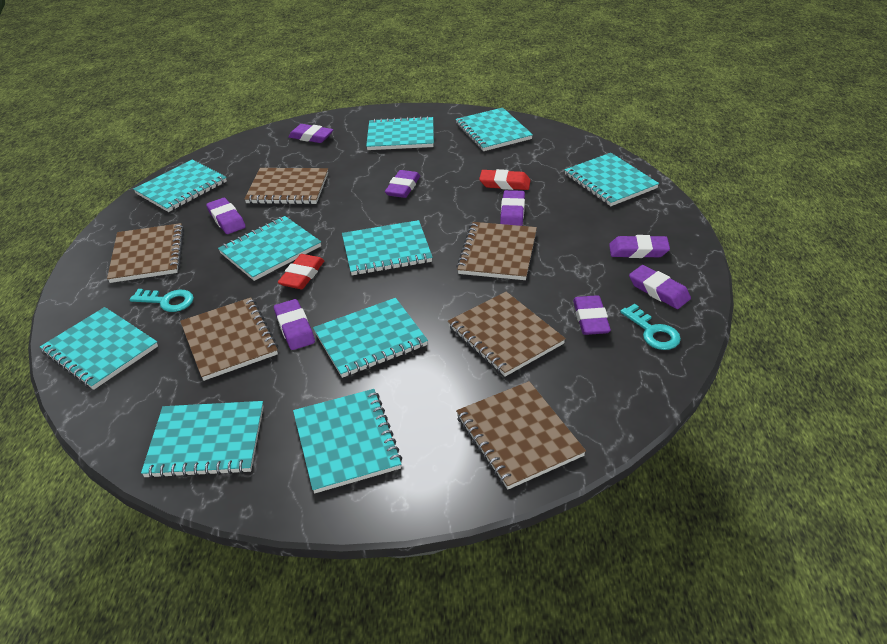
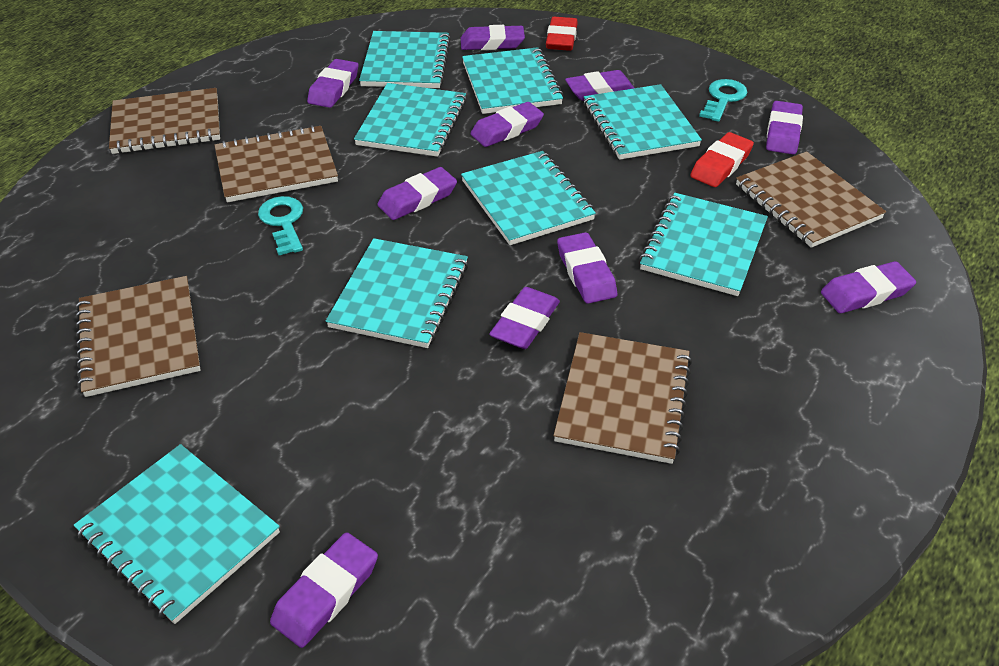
brown notebook: 6 -> 5
purple eraser: 8 -> 10
turquoise notebook: 10 -> 8

